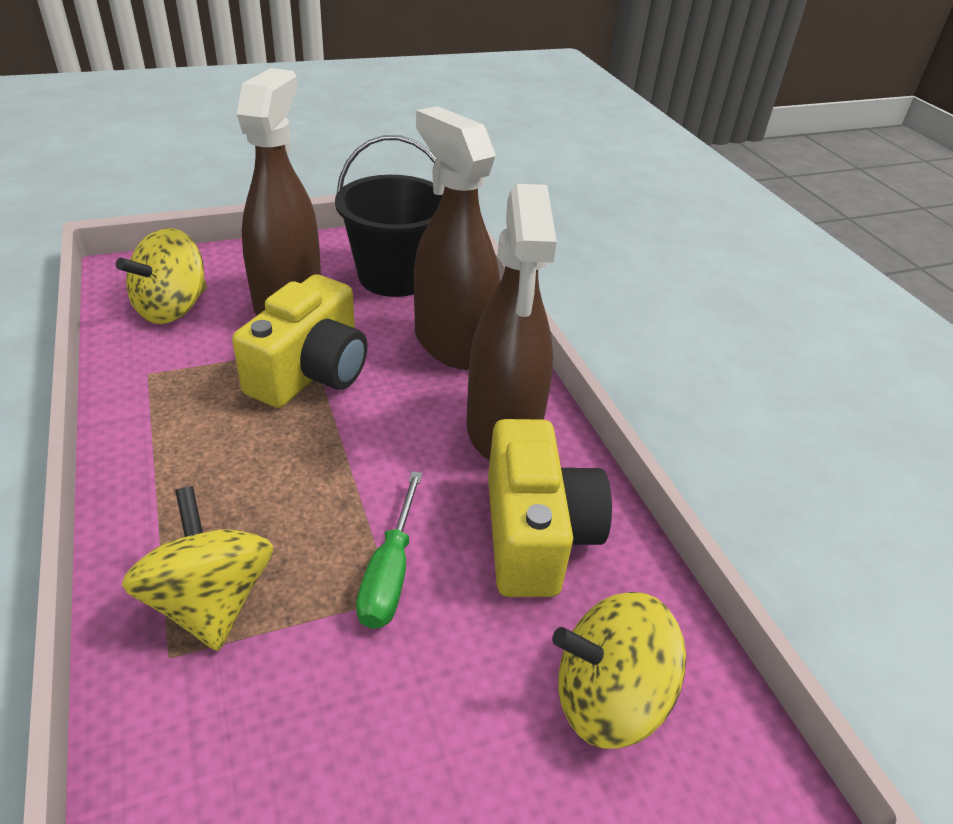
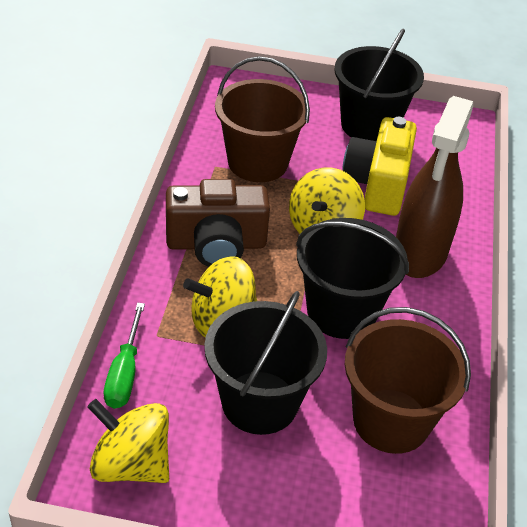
black bucket: 1 -> 3
brown bucket: 0 -> 2
brown camera: 0 -> 1
brown spray bottle: 3 -> 1
yellow camera: 2 -> 1

